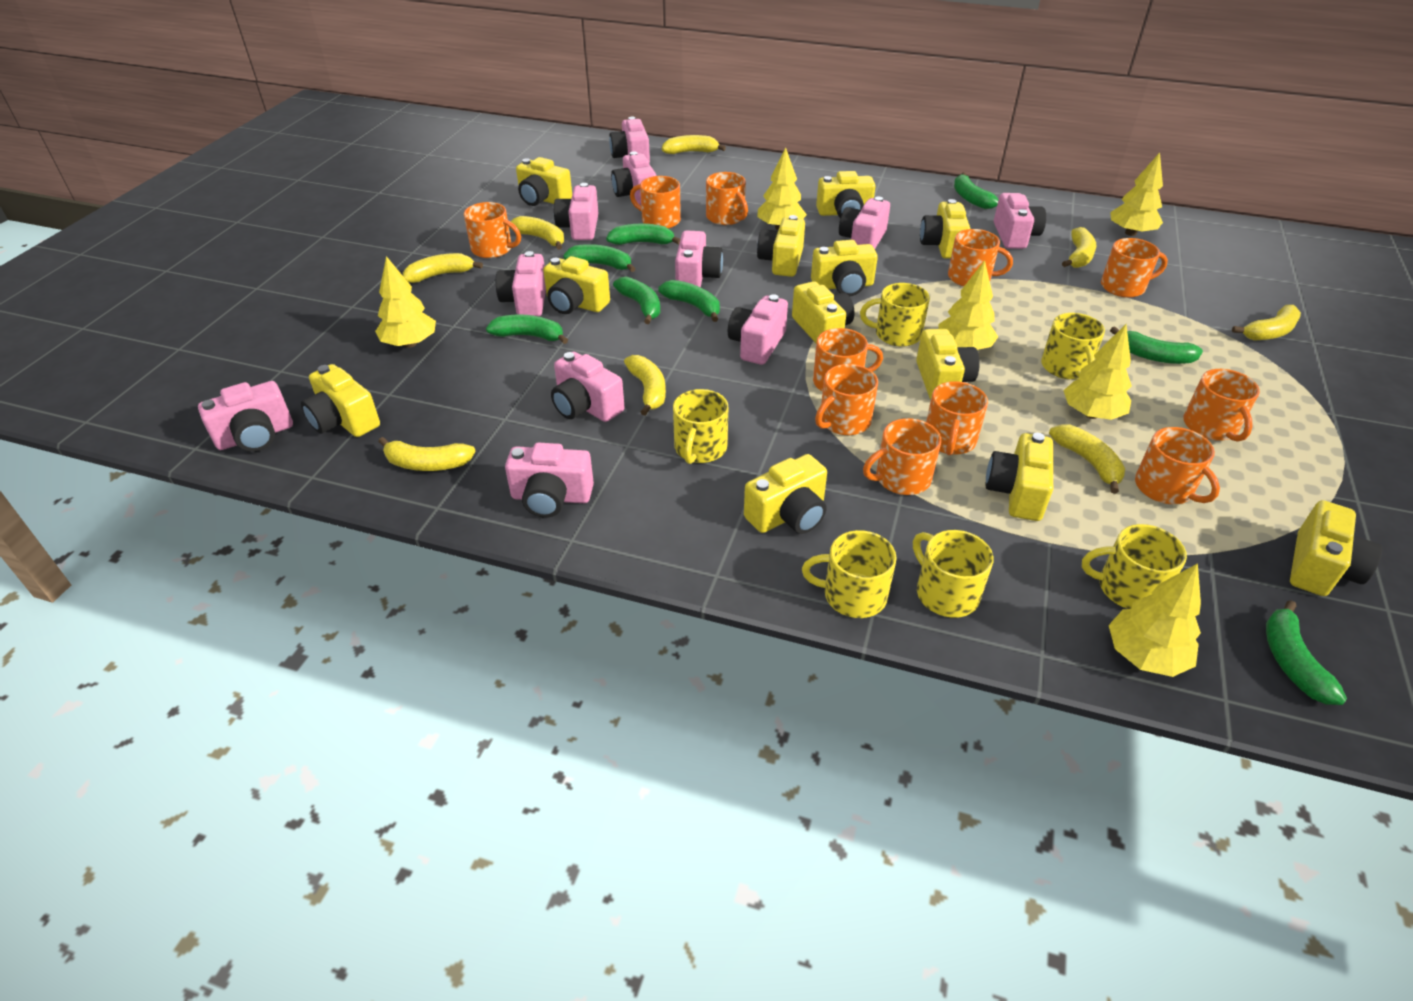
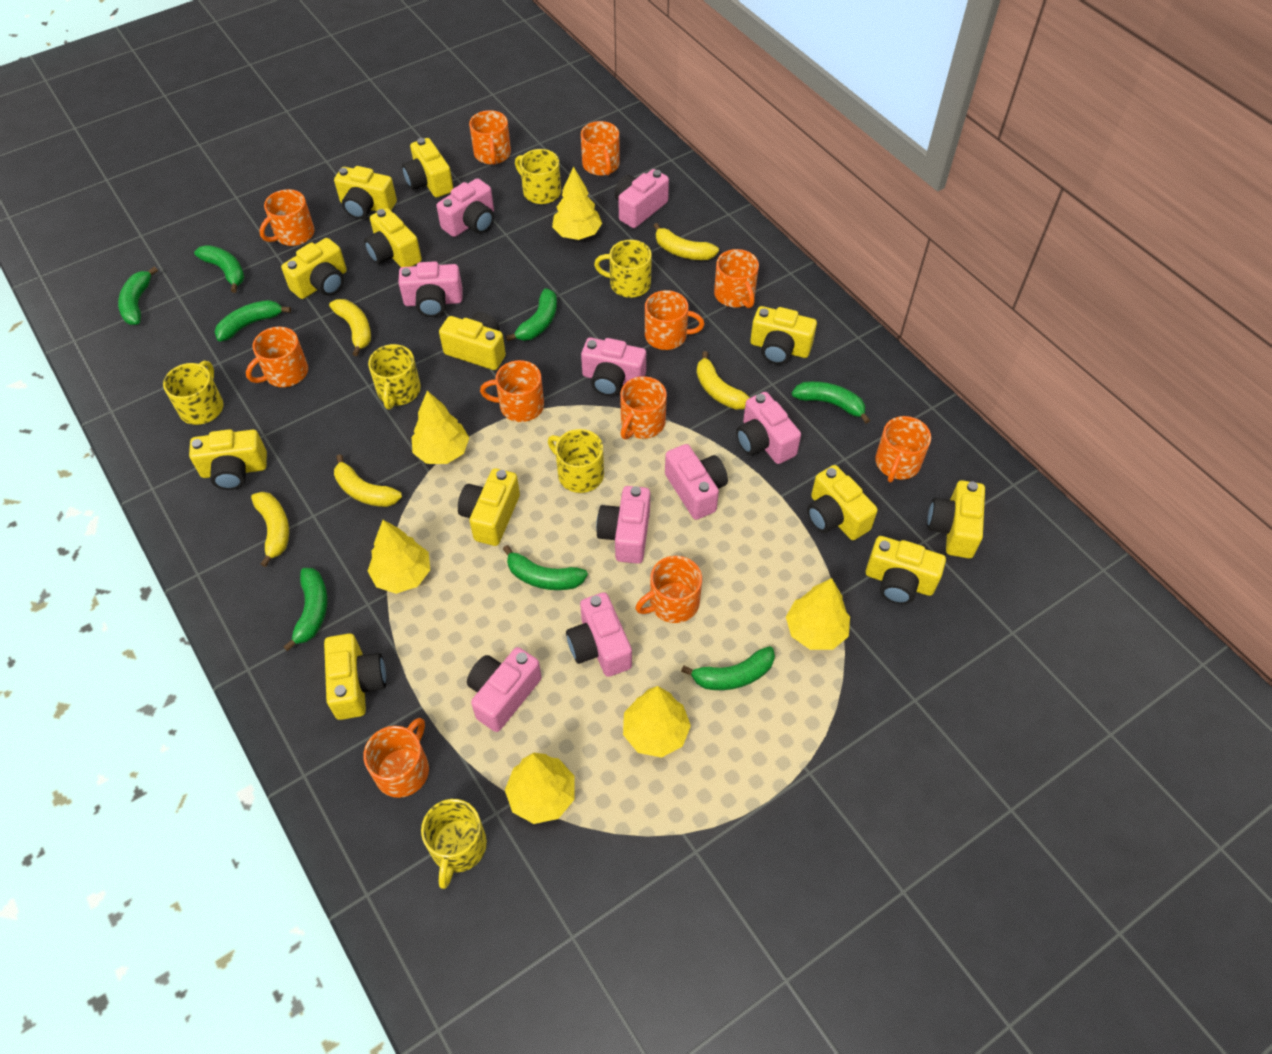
pink camera: 11 -> 9
yellow banana: 8 -> 5

